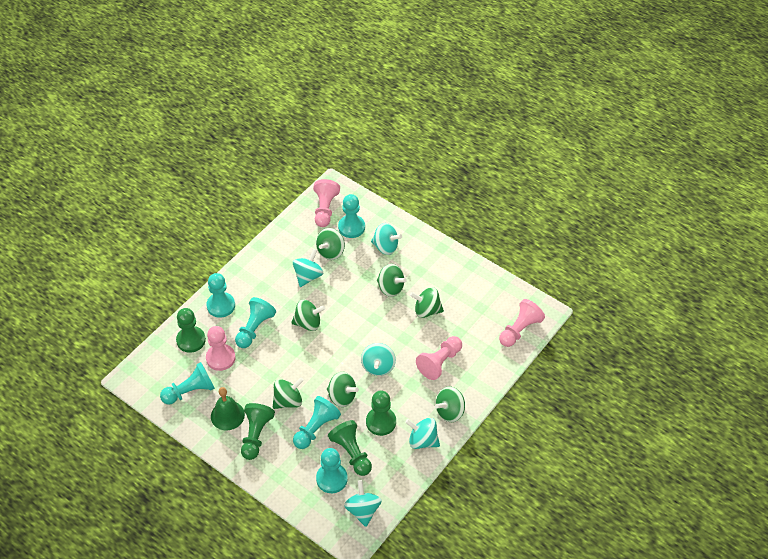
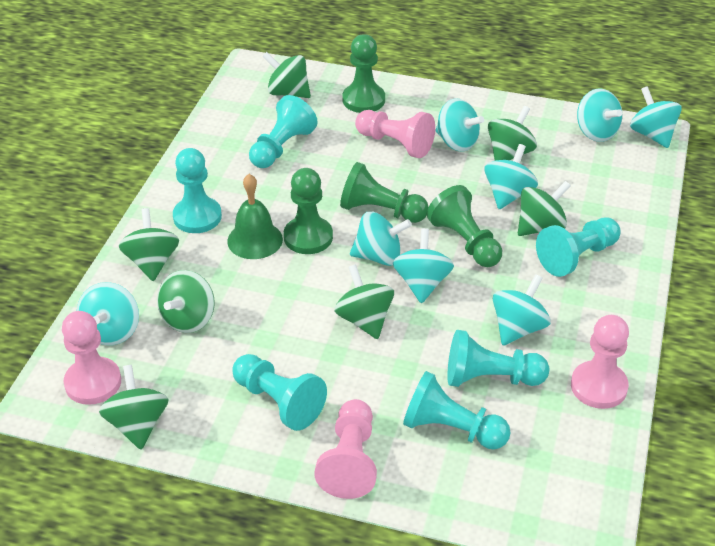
turquoise spinning top: 5 -> 8

